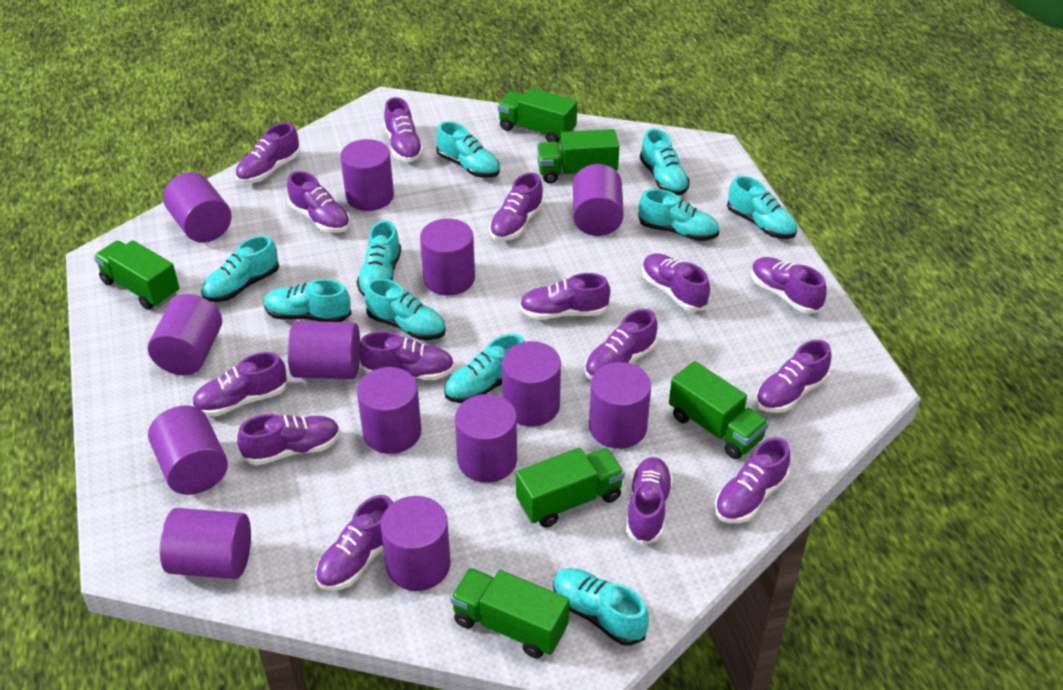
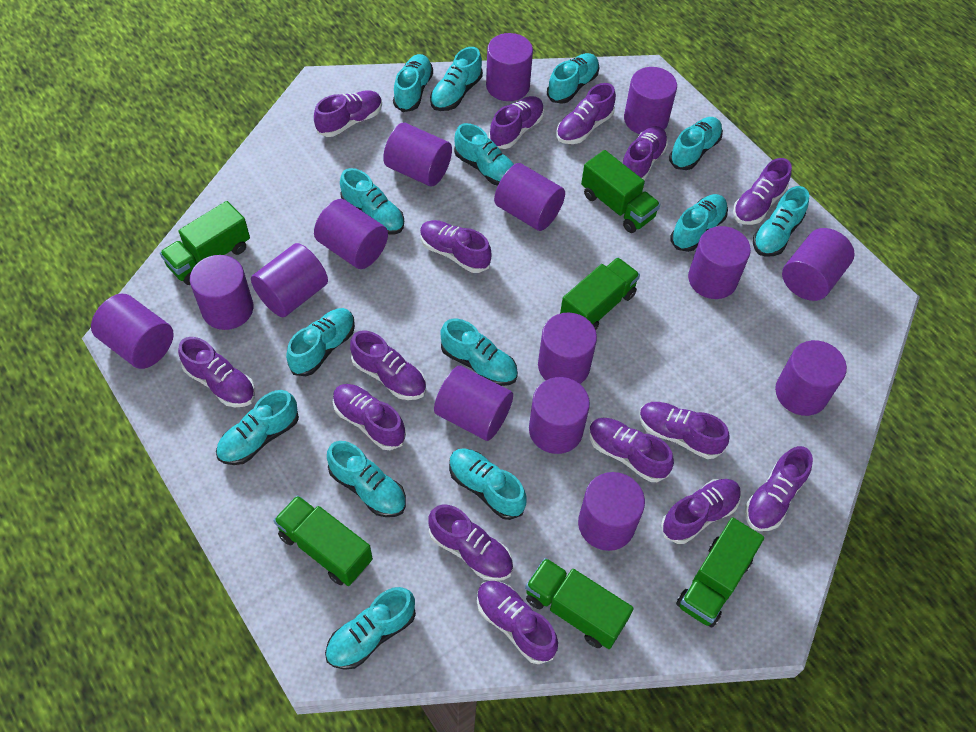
purple cylinder: 13 -> 15
turquoise shoe: 10 -> 14

